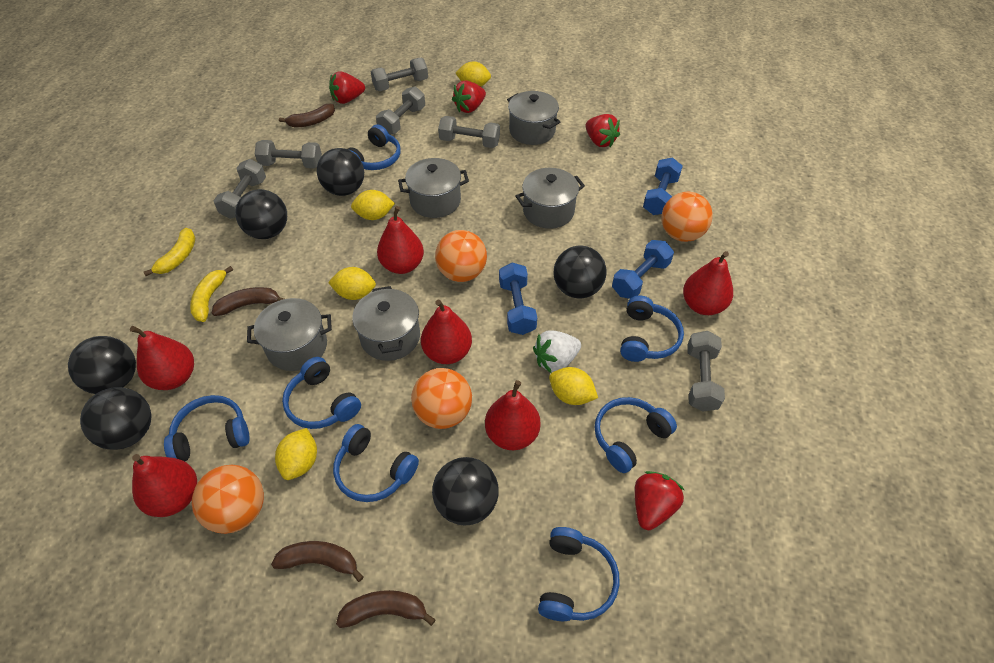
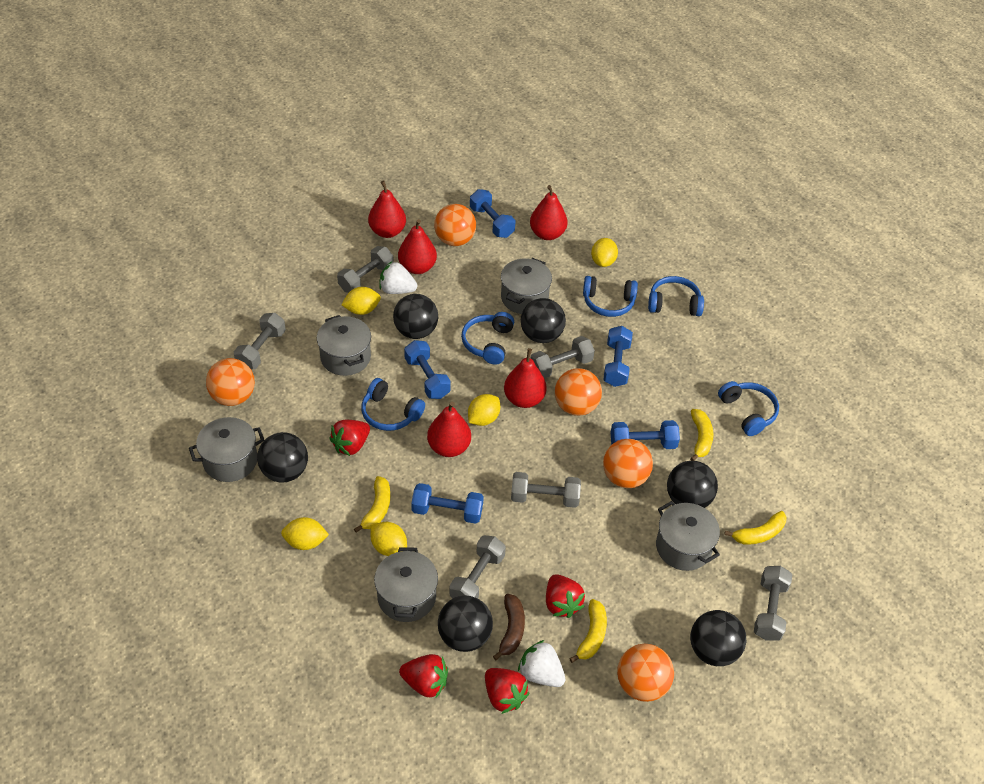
blue dumbbell: 3 -> 5
blue headphones: 7 -> 5
brown banana: 4 -> 1
orange ball: 4 -> 5
red pear: 6 -> 5
white strawberry: 1 -> 2
yellow banana: 2 -> 4

